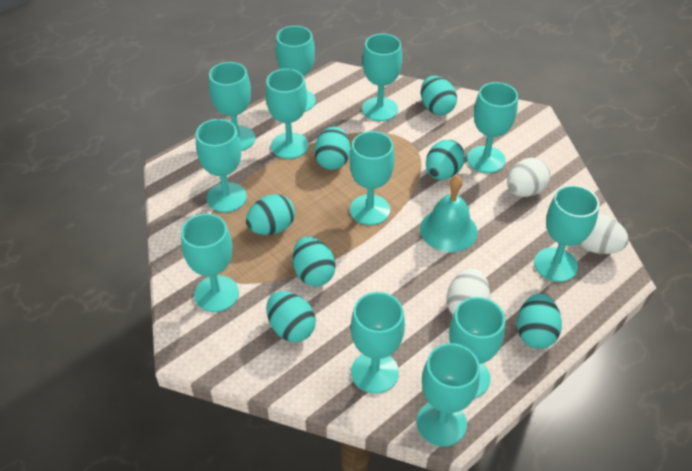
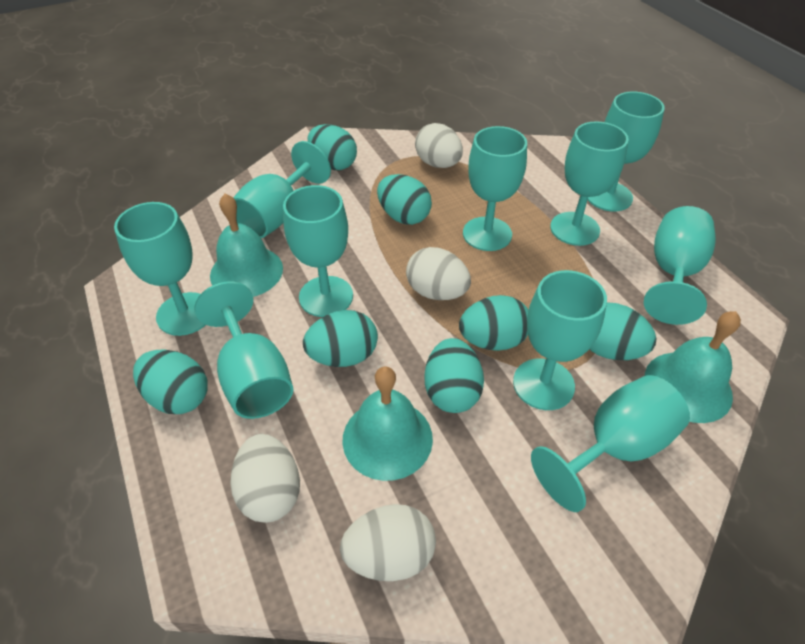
turquoise bell: 1 -> 3
turquoise goblet: 12 -> 10
white egg: 3 -> 4

